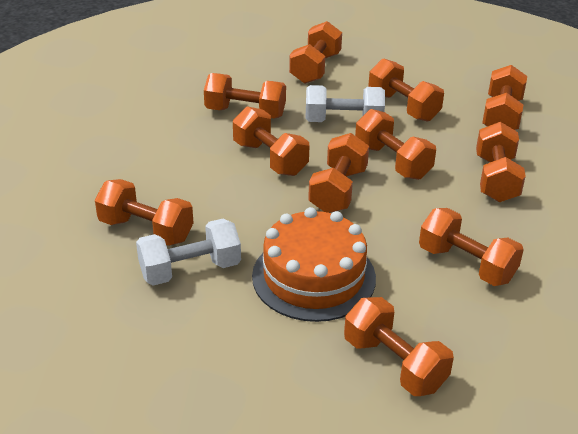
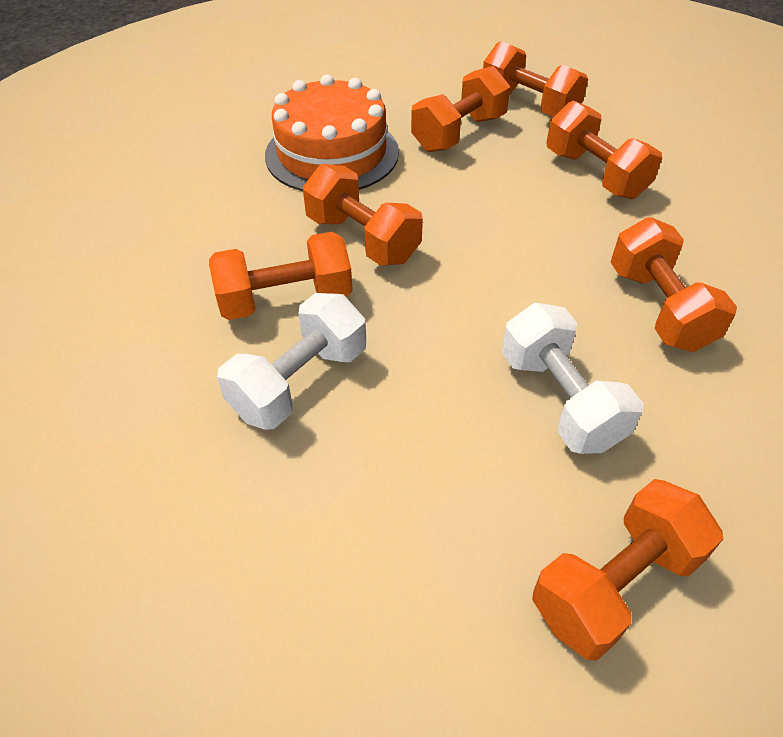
orange dumbbell: 11 -> 7

